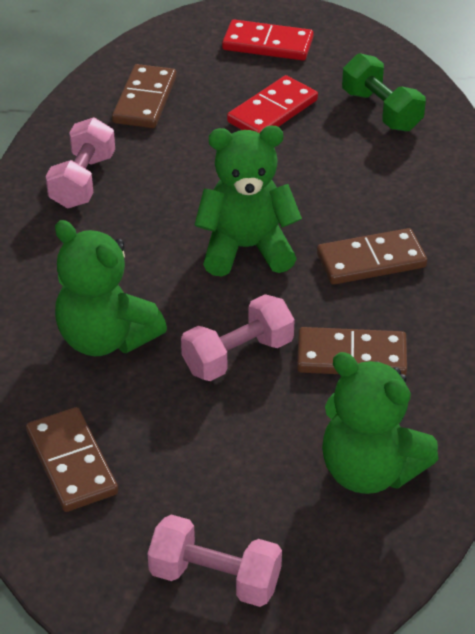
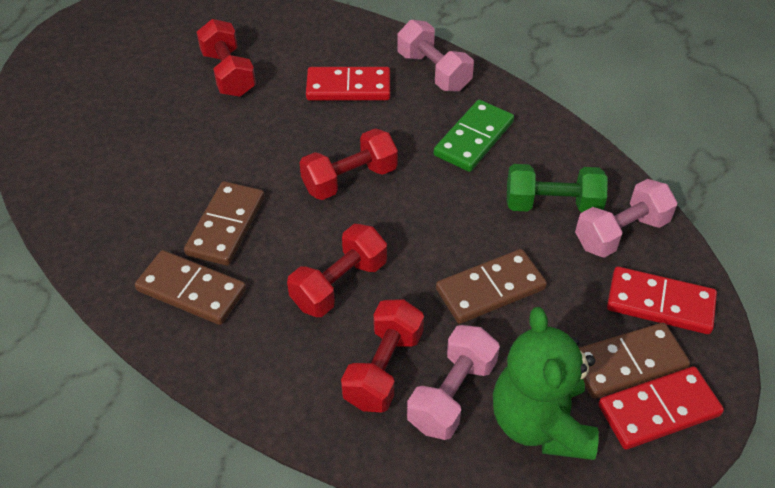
green domino: 0 -> 1
green teddy bear: 3 -> 1
red domino: 2 -> 3
red dumbbell: 0 -> 4

